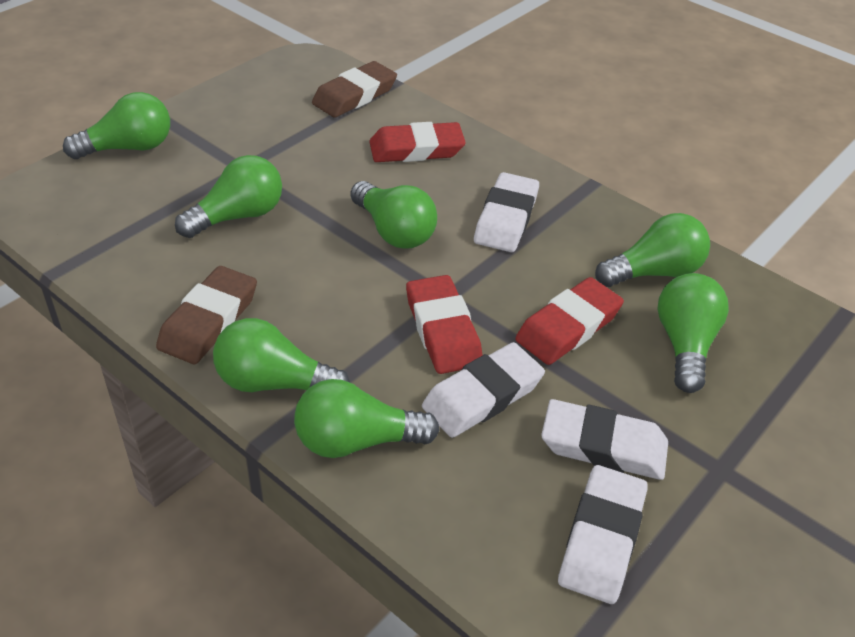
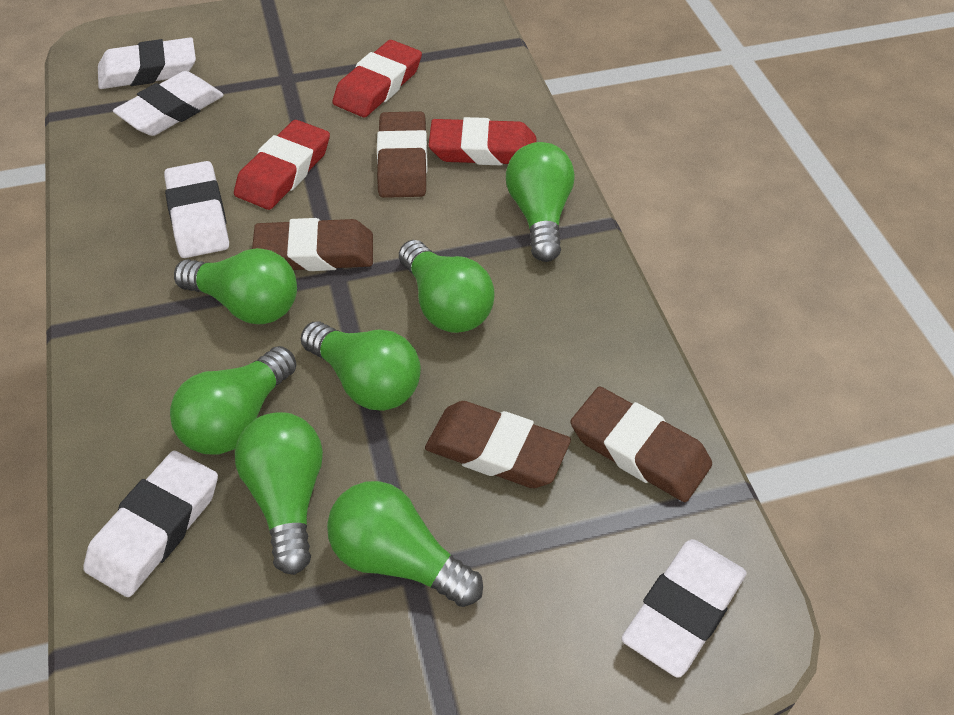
brown eraser: 2 -> 4
white eraser: 4 -> 5

